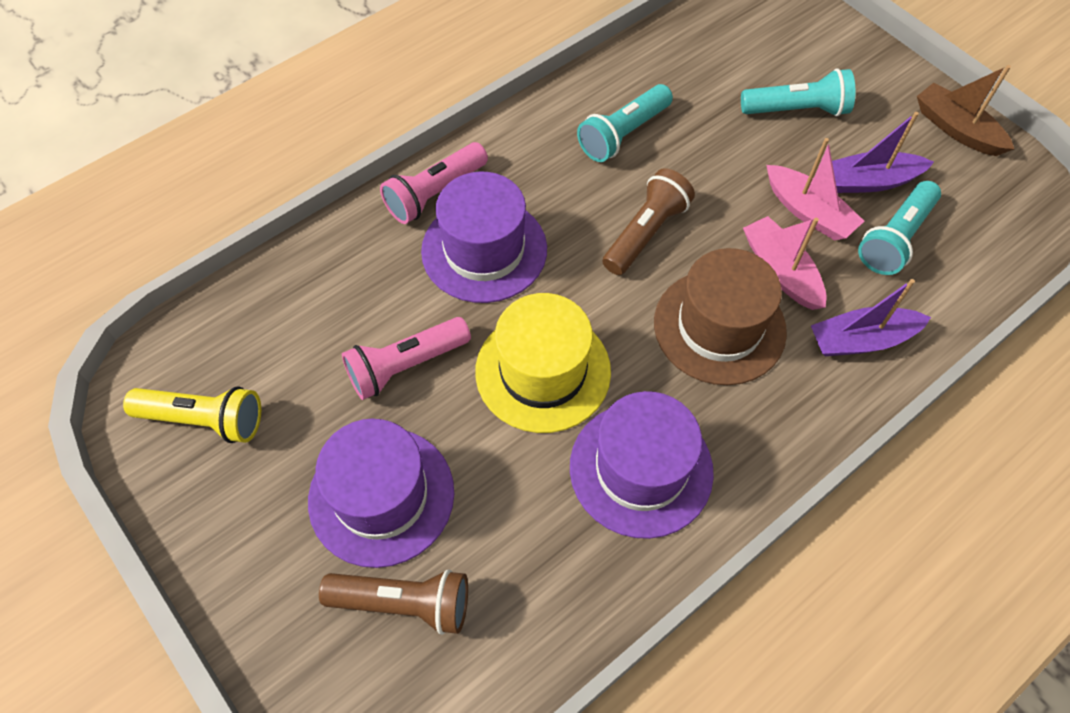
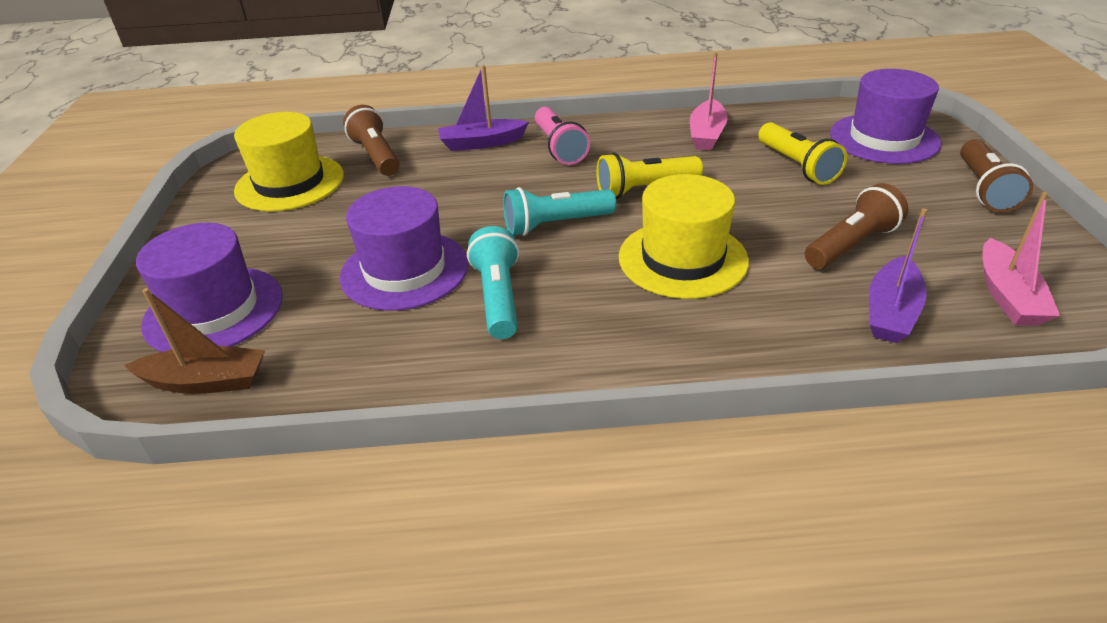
brown flashlight: 2 -> 3
brown hat: 1 -> 0
pink flashlight: 2 -> 1
turquoise flashlight: 3 -> 2
yellow flashlight: 1 -> 2
yellow hat: 1 -> 2

